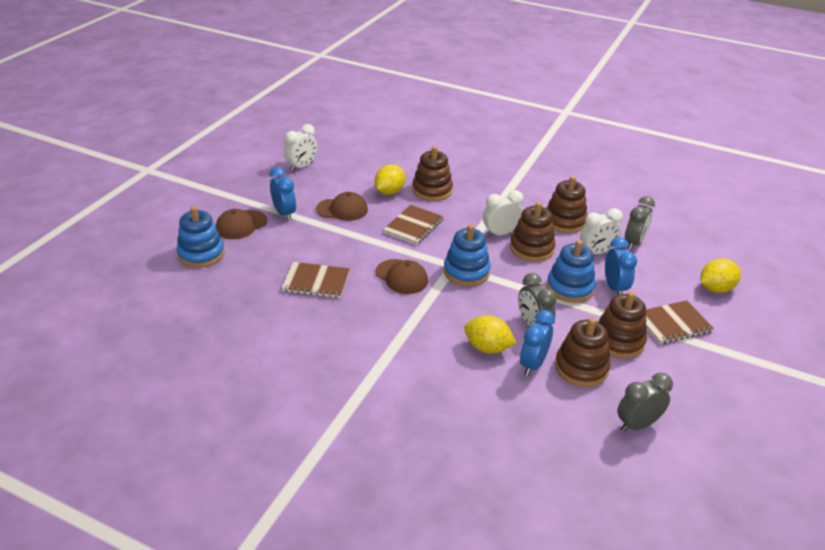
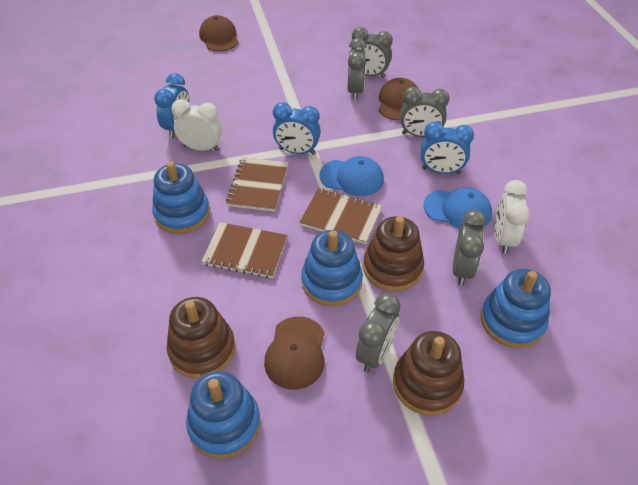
blue cap: 0 -> 2
blue stacking toy: 3 -> 4
brown stacking toy: 5 -> 3
grey clock: 3 -> 5
white clock: 3 -> 2
yellow lemon: 3 -> 0

